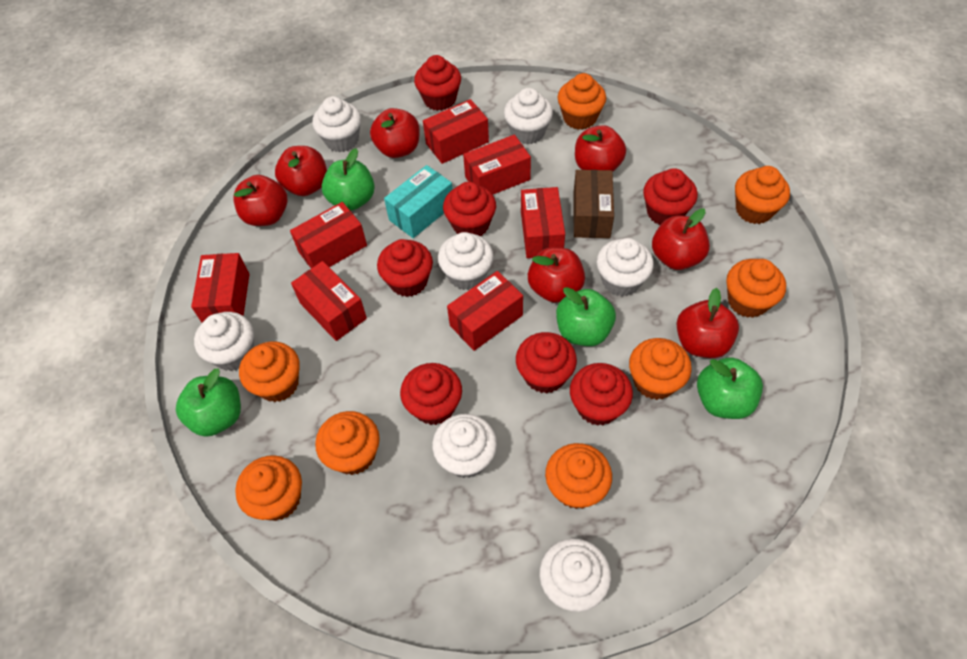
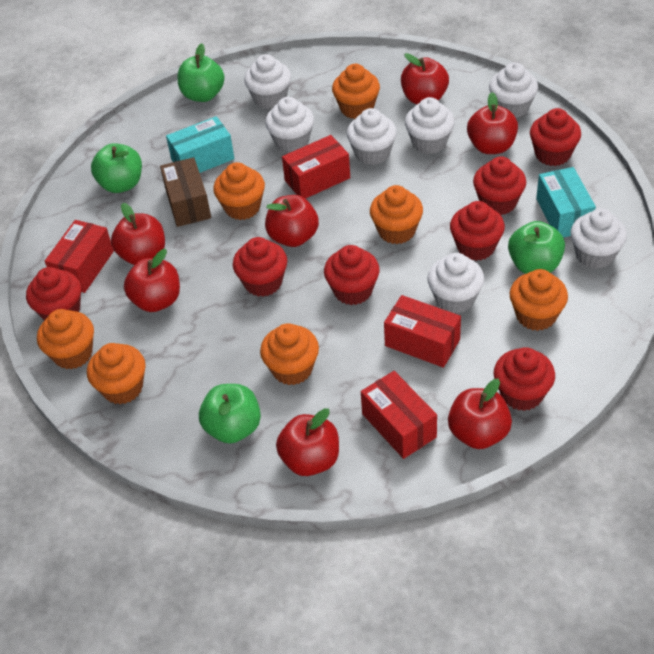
orange cupcake: 8 -> 7
red box: 7 -> 4
turquoise box: 1 -> 2

